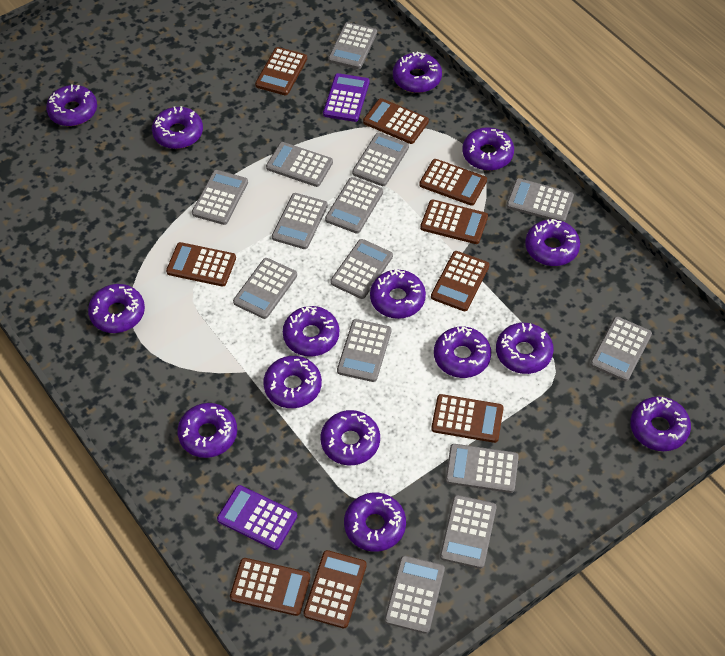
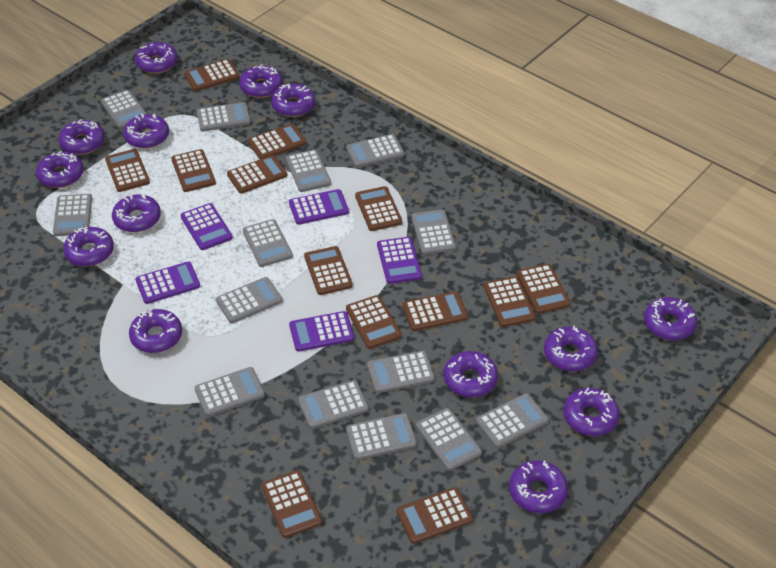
brown calculator: 9 -> 13
purple calculator: 2 -> 5
purple donut: 15 -> 14

